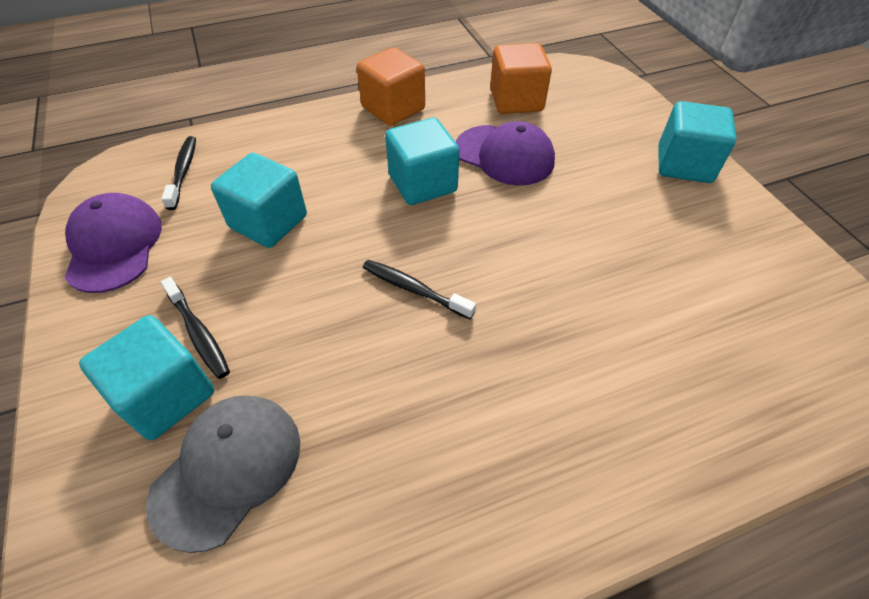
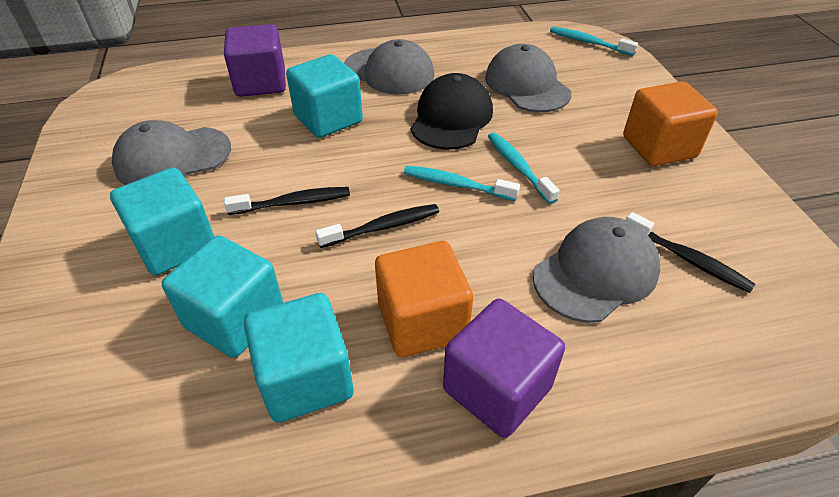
black cap: 0 -> 1
grey cap: 1 -> 4
purple cap: 2 -> 0
purple cube: 0 -> 2
turquoise toothbrush: 0 -> 3

